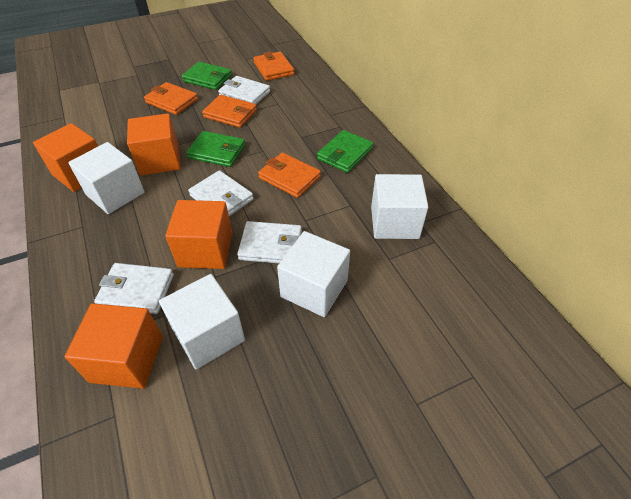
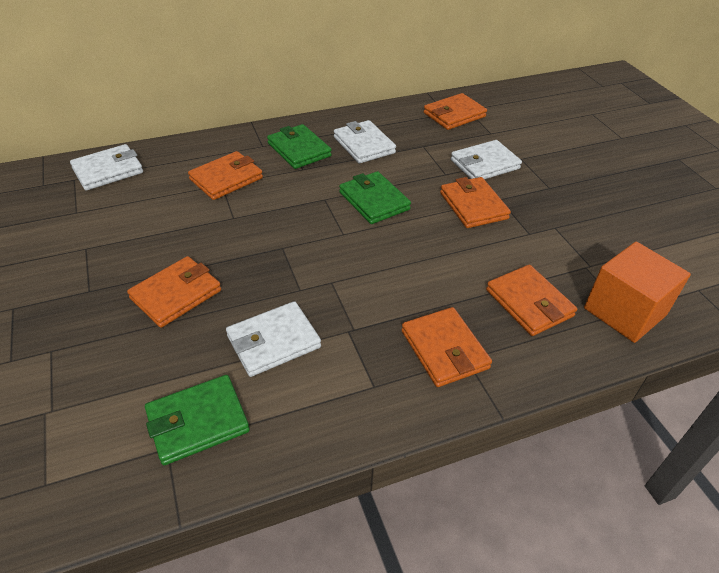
orange cube: 4 -> 1
orange wallet: 4 -> 6
white cube: 4 -> 0

